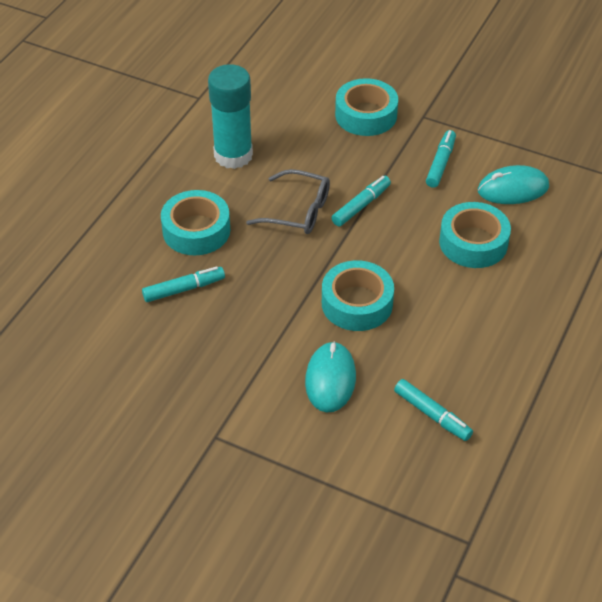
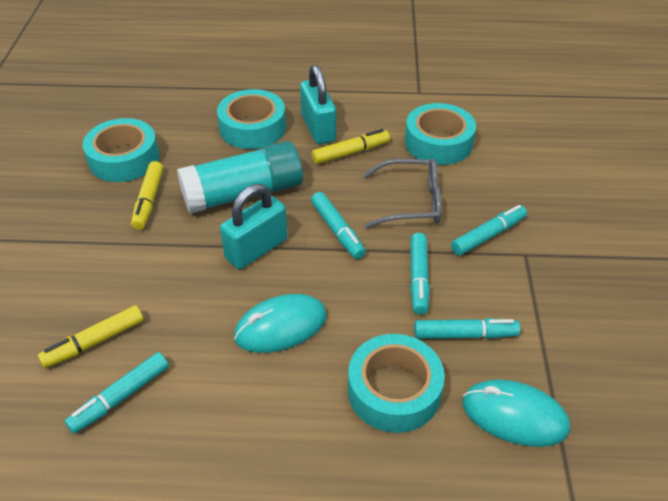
turquoise marker: 4 -> 5
turquoise padlock: 0 -> 2
yellow marker: 0 -> 3

